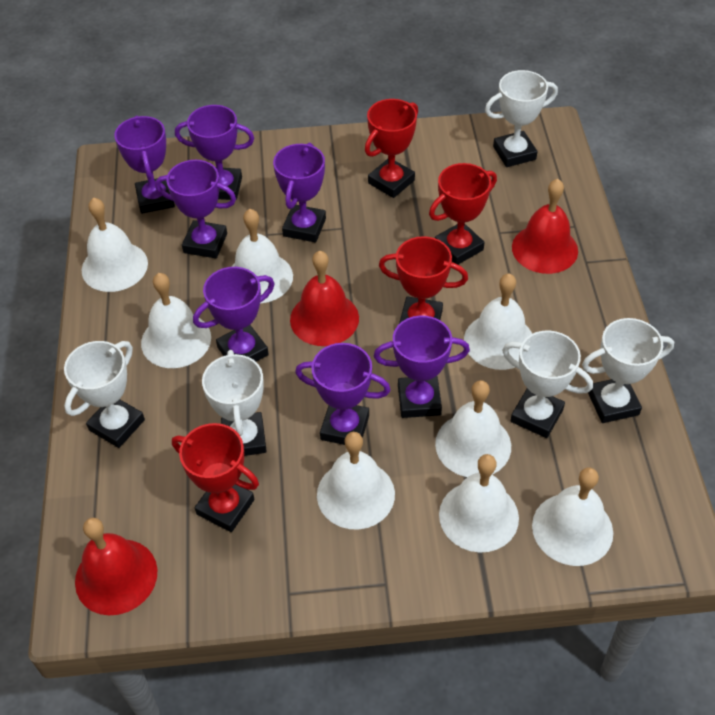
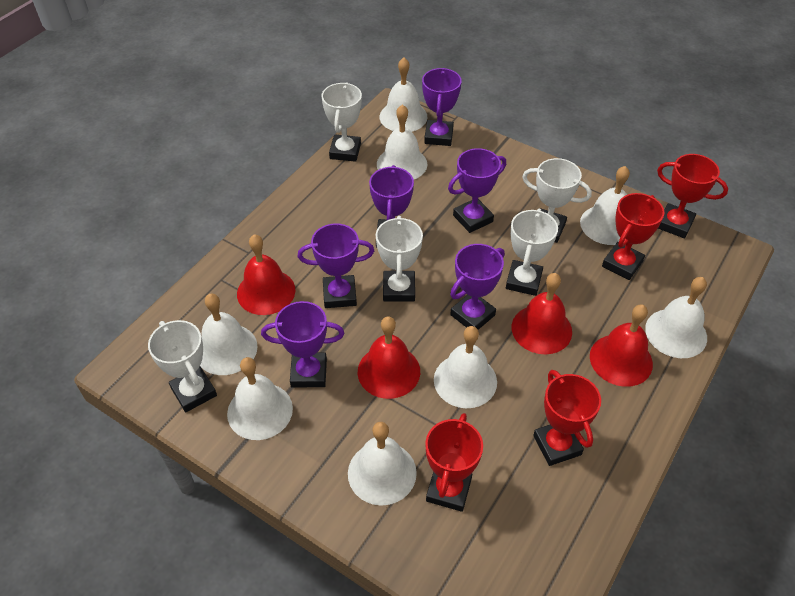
purple trophy: 7 -> 6
red bell: 3 -> 4

